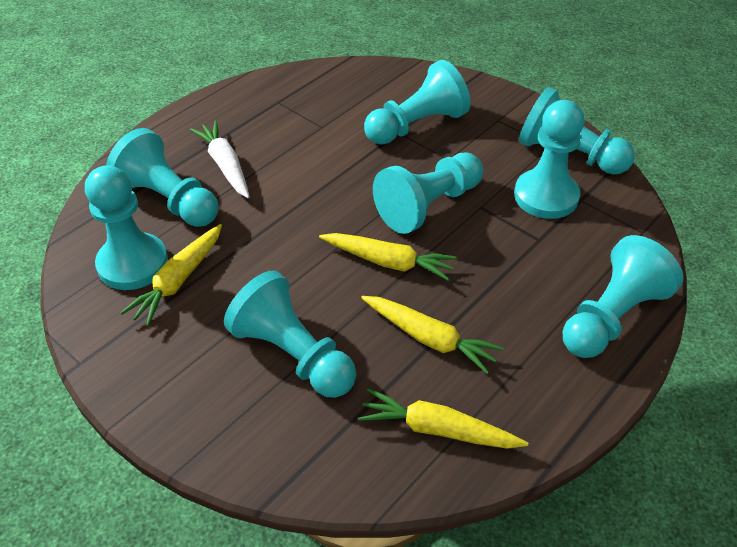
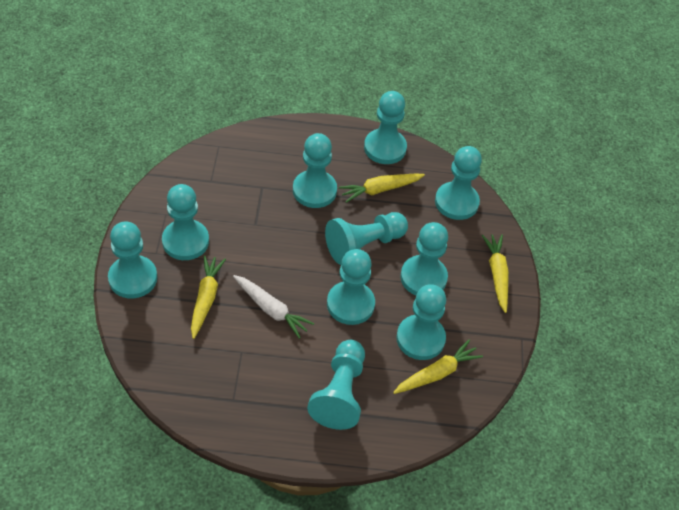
turquoise pawn: 8 -> 10

